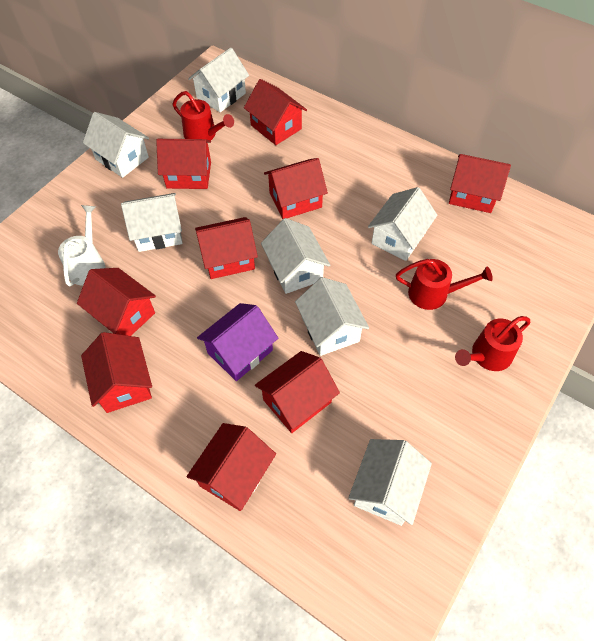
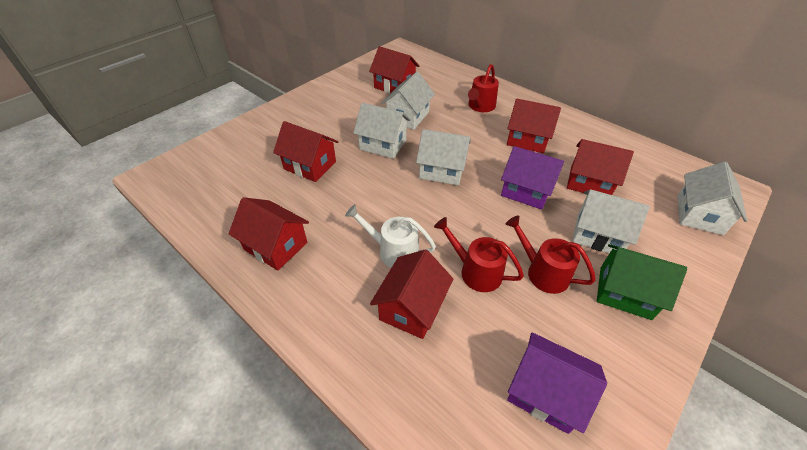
green house: 0 -> 1
purple house: 1 -> 2
red house: 9 -> 6
white house: 7 -> 5

